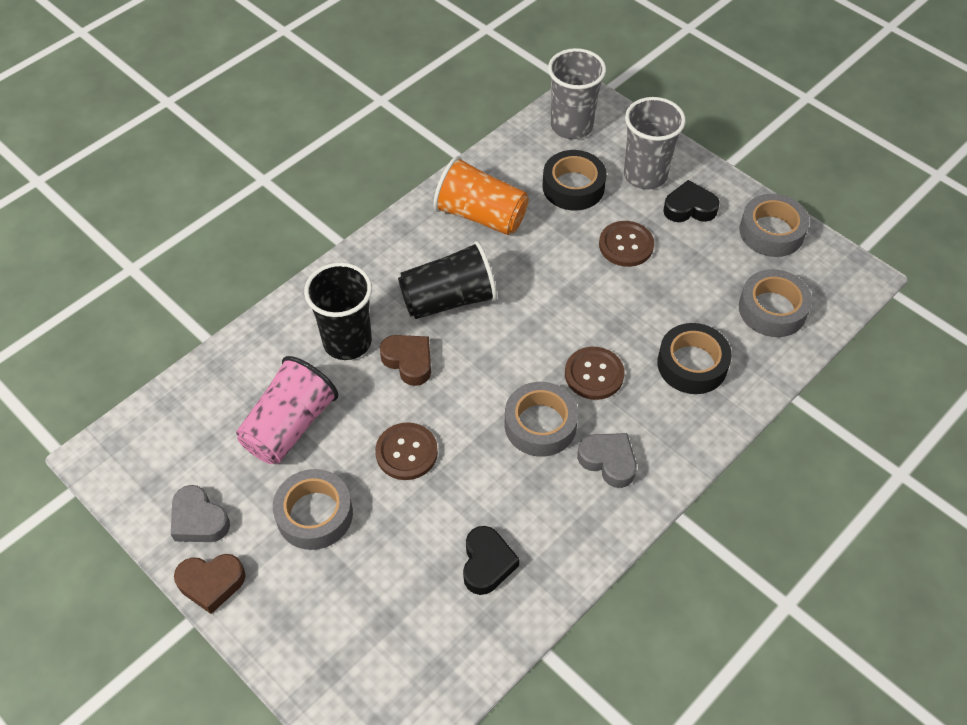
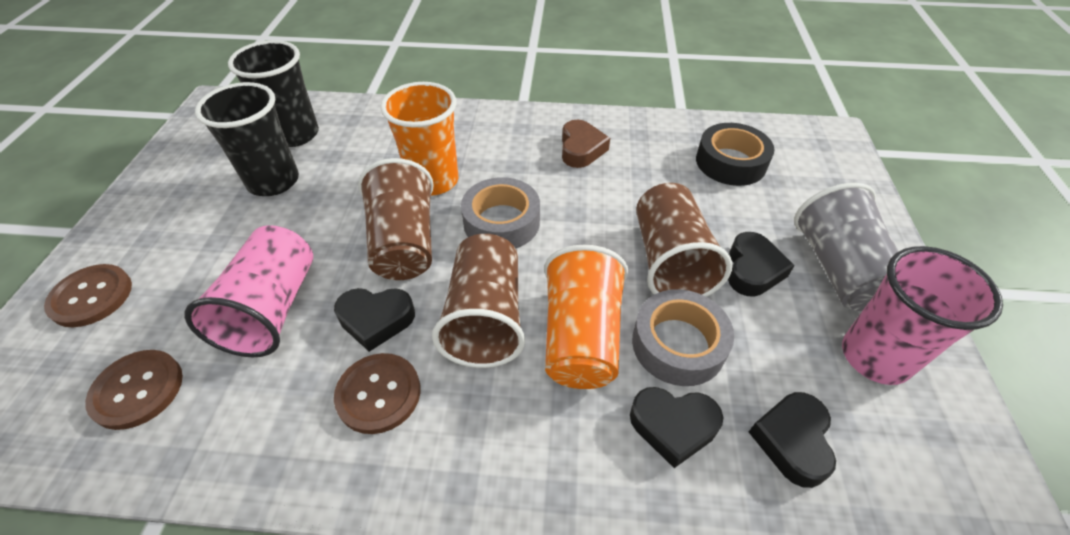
black heart: 2 -> 4
black tape: 2 -> 1
brown cup: 0 -> 3
brown heart: 2 -> 1
grey cup: 2 -> 1
grey heart: 2 -> 0
grey tape: 4 -> 2
orange cup: 1 -> 2
pink cup: 1 -> 2

